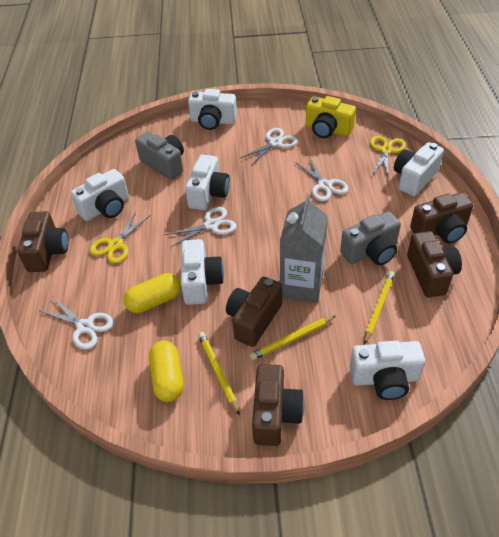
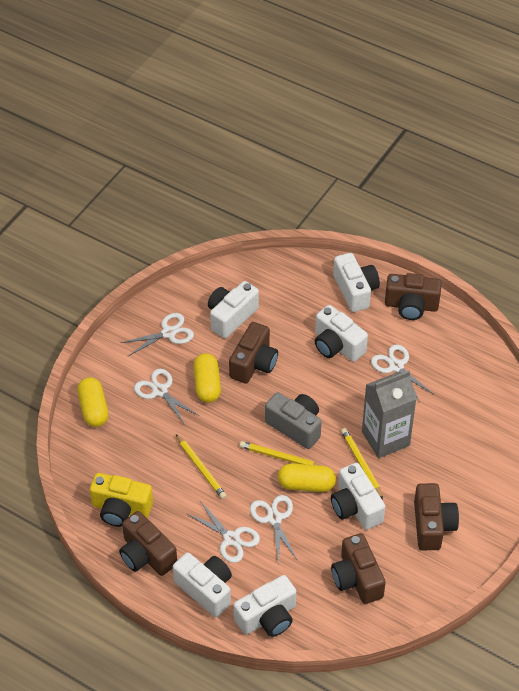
grey camera: 2 -> 1
white scissors: 4 -> 5
yellow capsule: 2 -> 3
yellow scissors: 2 -> 0

